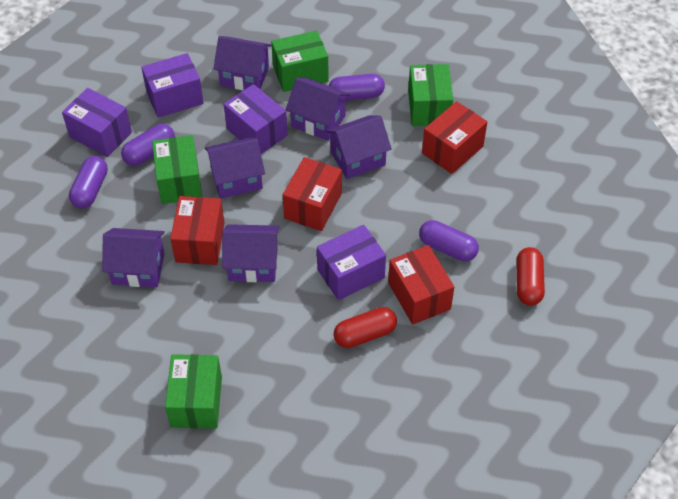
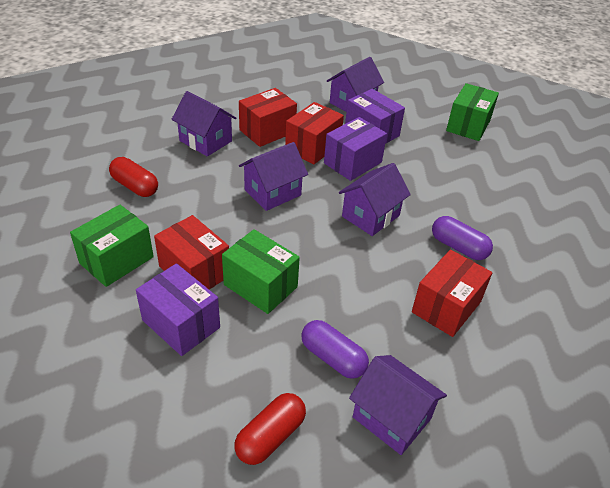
green box: 4 -> 3
purple box: 4 -> 3
purple capsule: 4 -> 2
purple house: 6 -> 5

